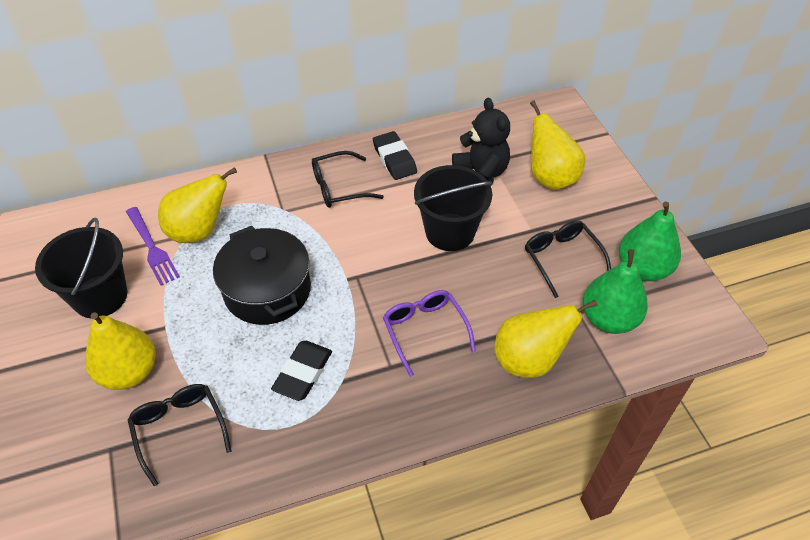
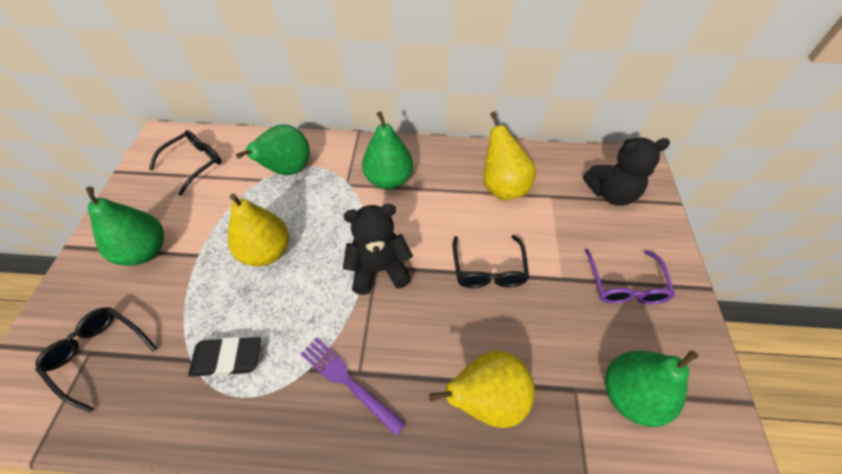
black bucket: 2 -> 0
black eraser: 2 -> 1
black pot: 1 -> 0
black teddy bear: 1 -> 2
green pear: 2 -> 4
yellow pear: 4 -> 3

